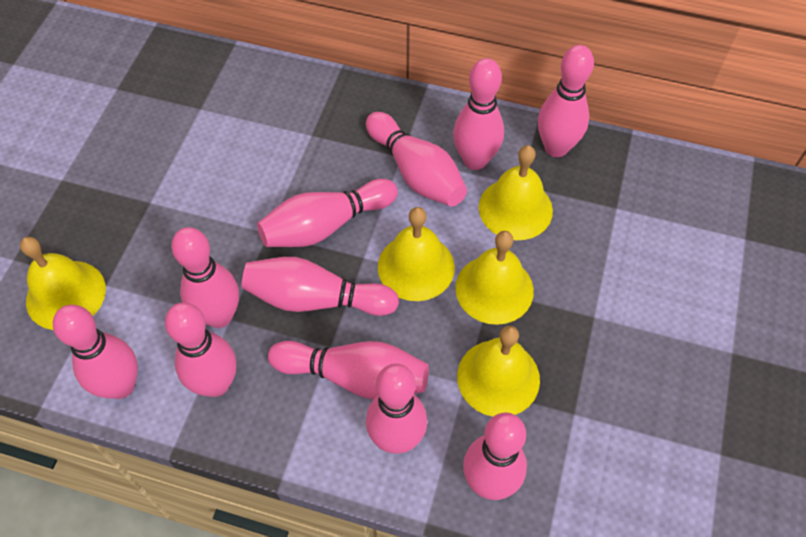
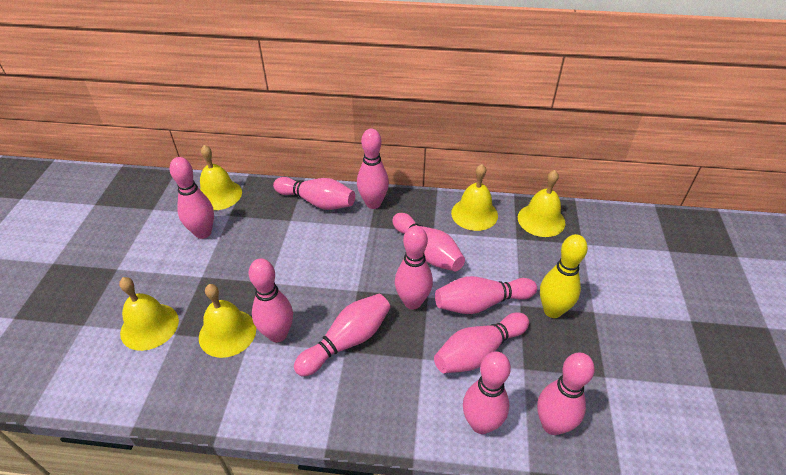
yellow bowling pin: 0 -> 1

